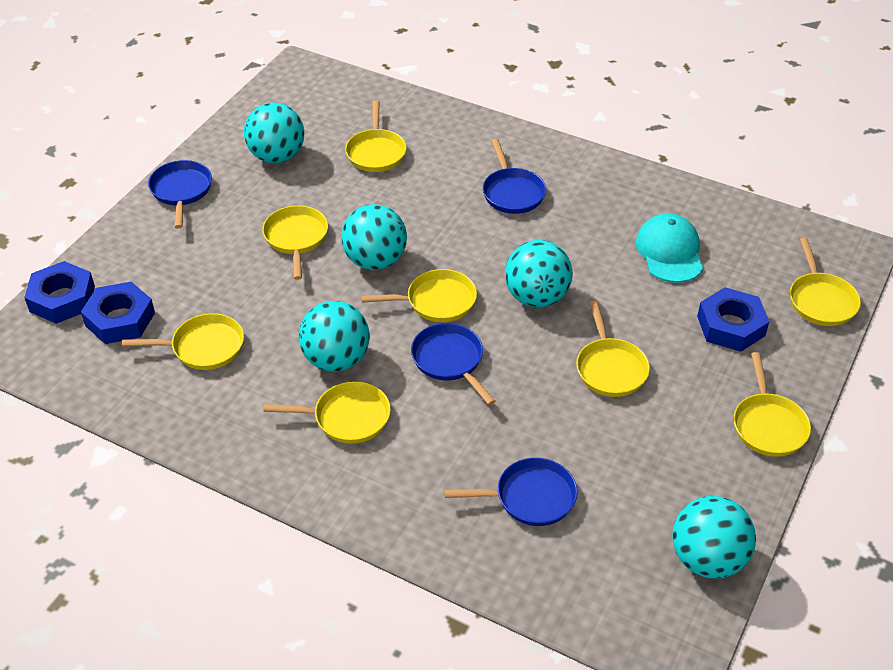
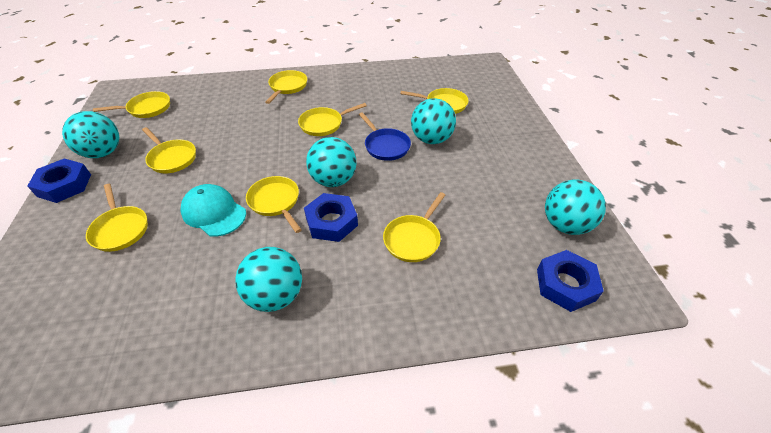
blue pan: 4 -> 1

